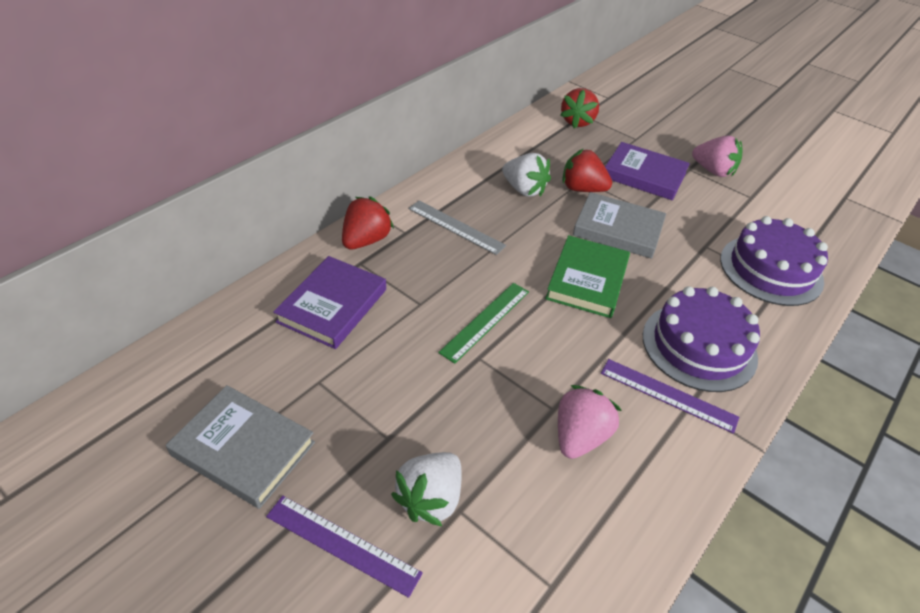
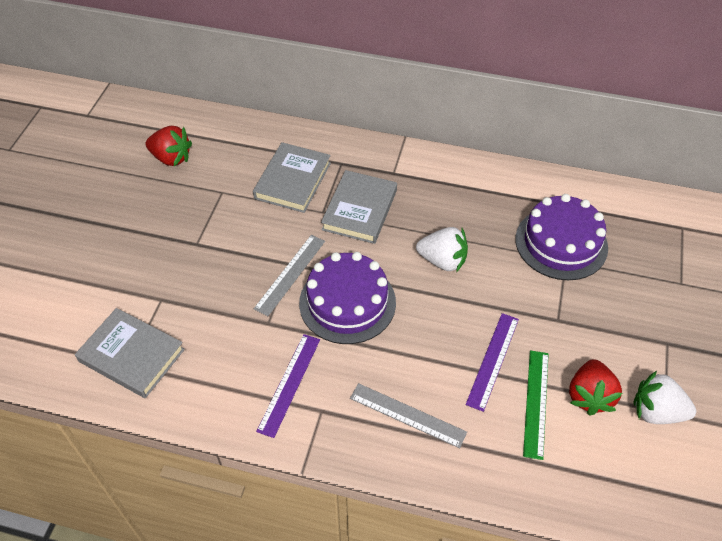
green book: 1 -> 0
grey book: 2 -> 3
grey ruler: 1 -> 2
pink strawberry: 2 -> 0
purple book: 2 -> 0
red strawberry: 3 -> 2

